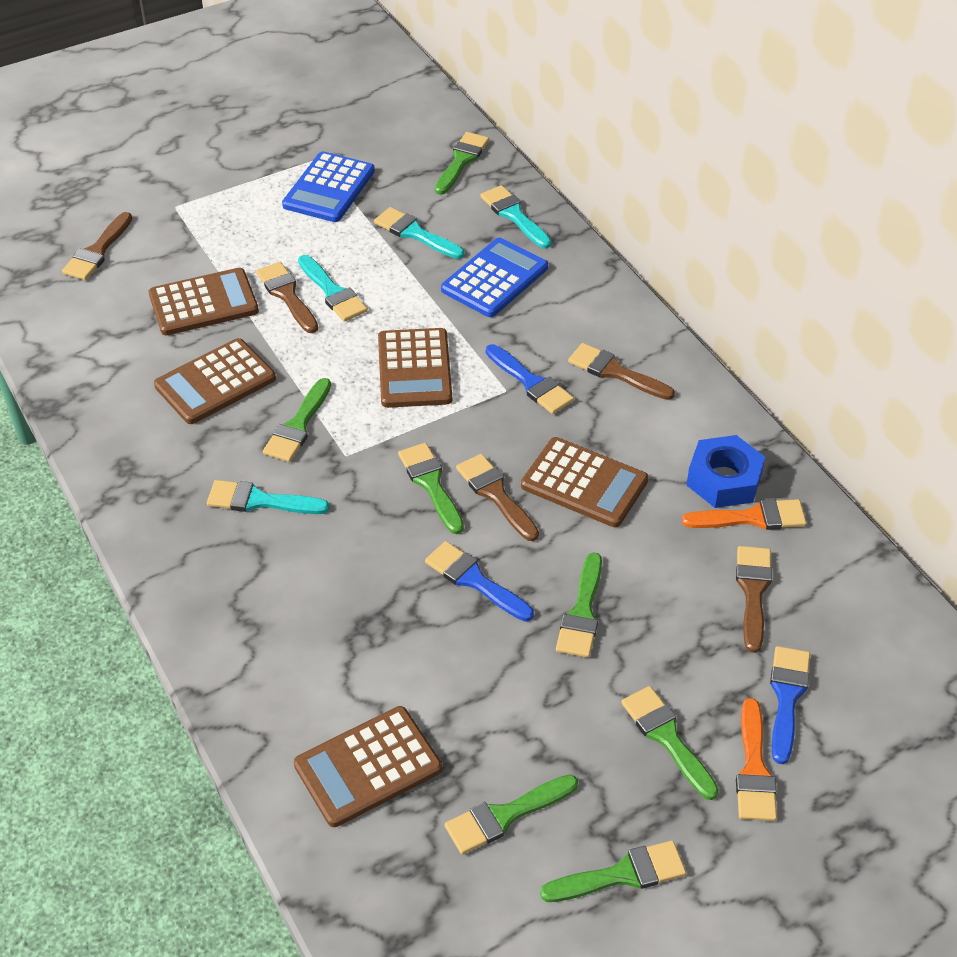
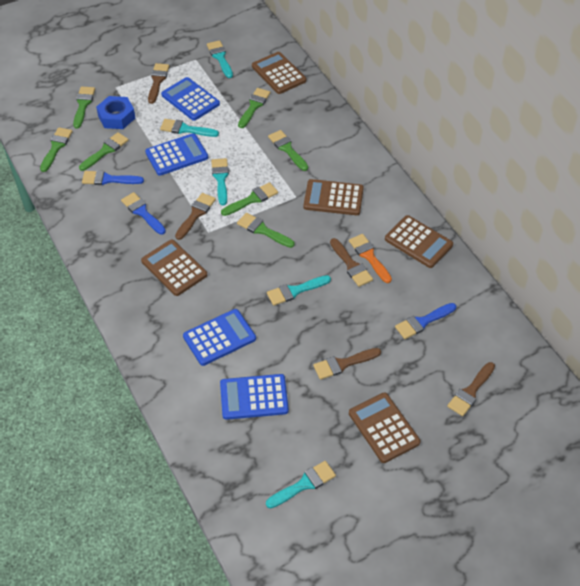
blue calculator: 2 -> 4
orange brush: 2 -> 1
turquoise brush: 4 -> 5

